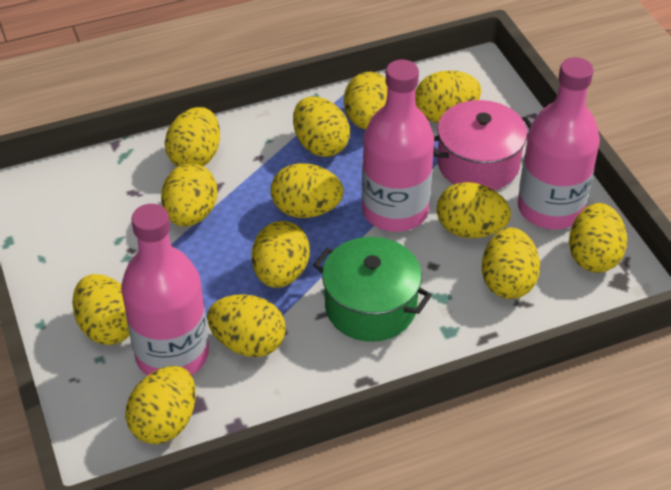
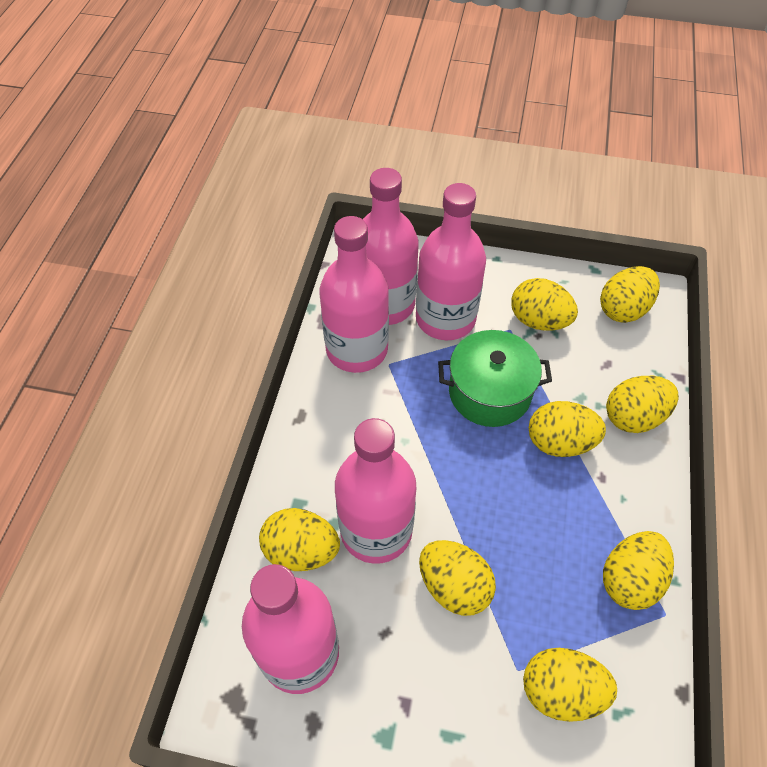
pink bottle: 3 -> 5
pink pot: 1 -> 0
yellow egg: 13 -> 8

